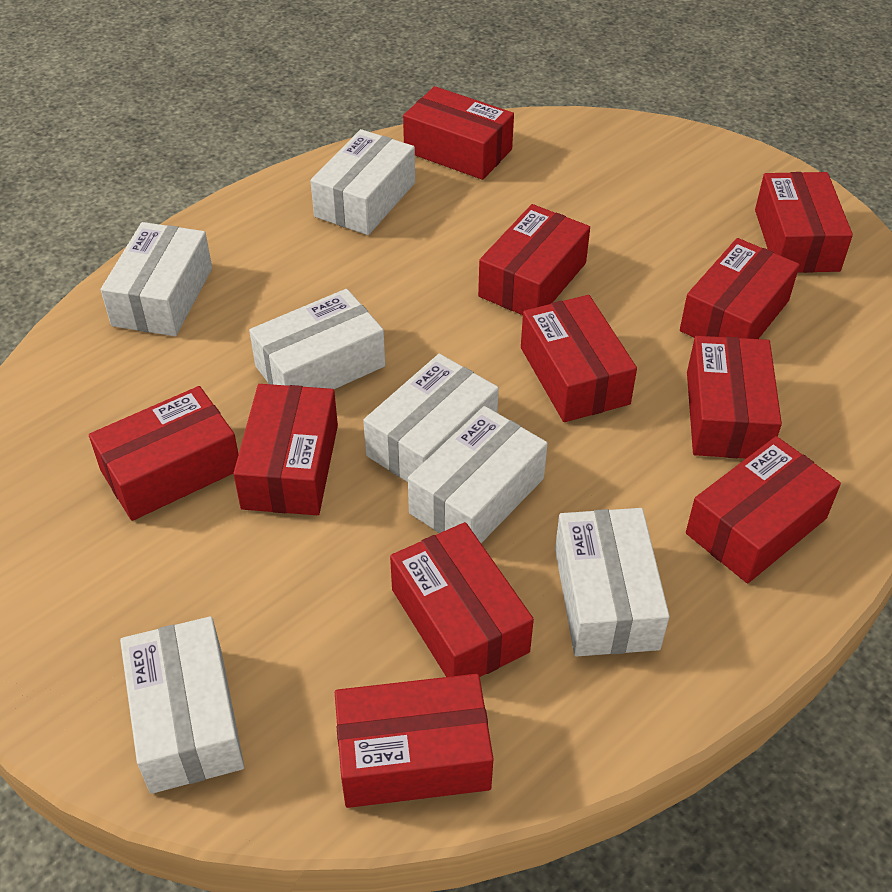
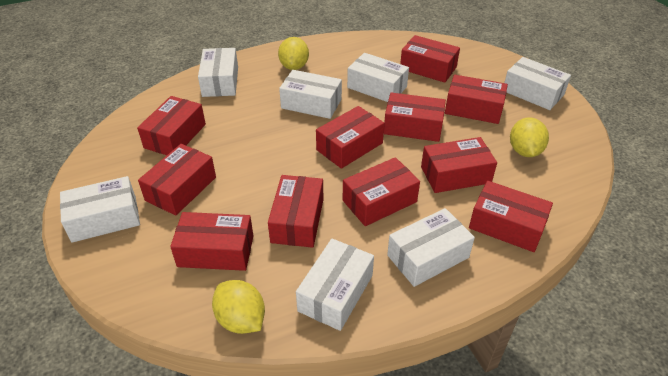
yellow lemon: 0 -> 3

